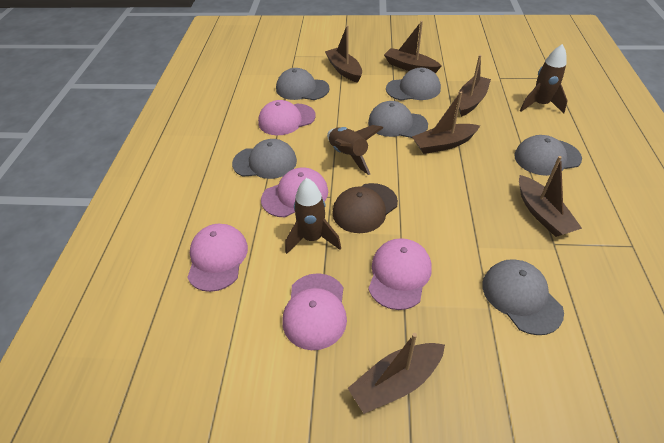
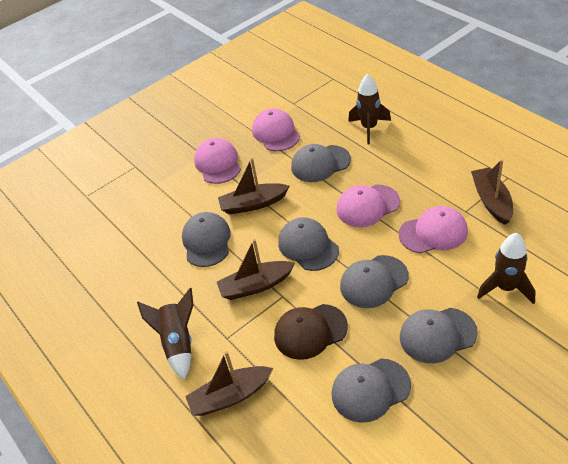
brown boat: 6 -> 4
pink cap: 5 -> 4

